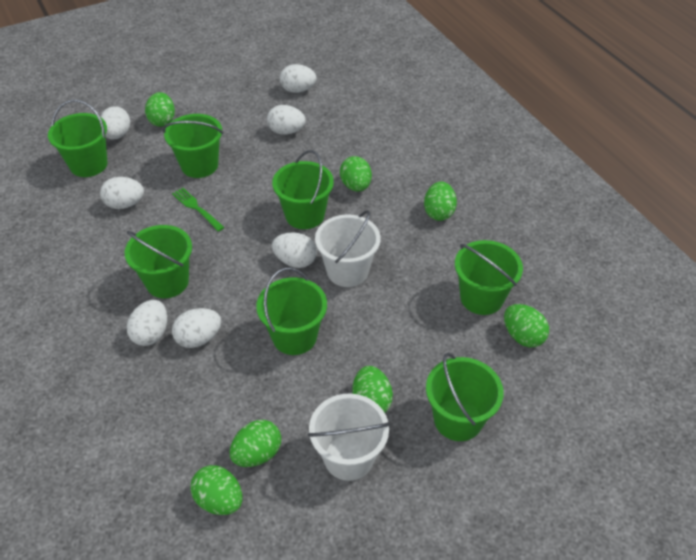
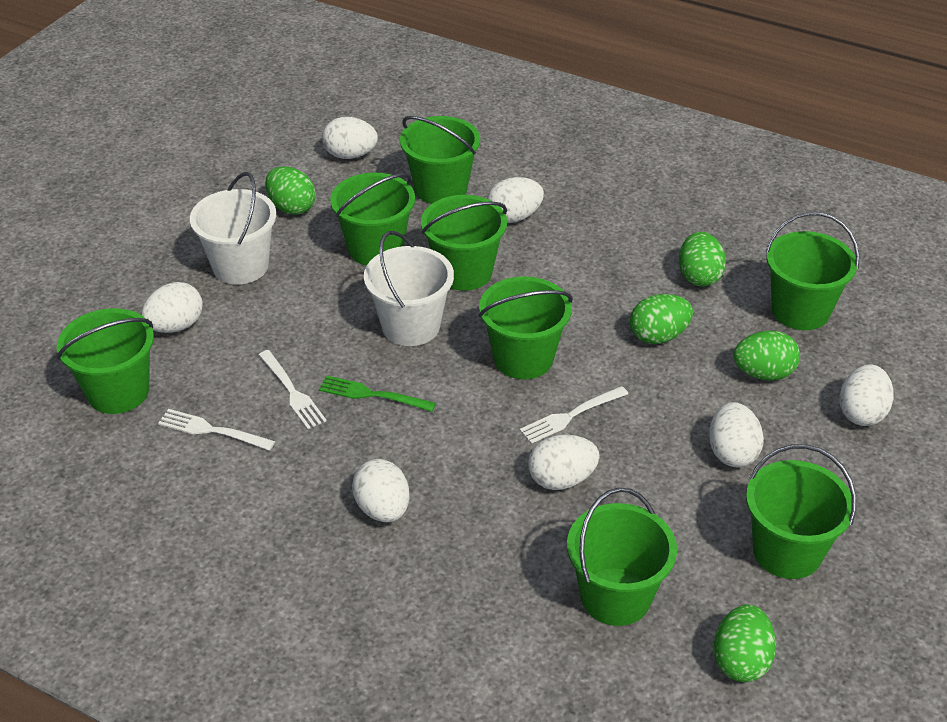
green bucket: 7 -> 8
green egg: 7 -> 5
white fork: 0 -> 3

